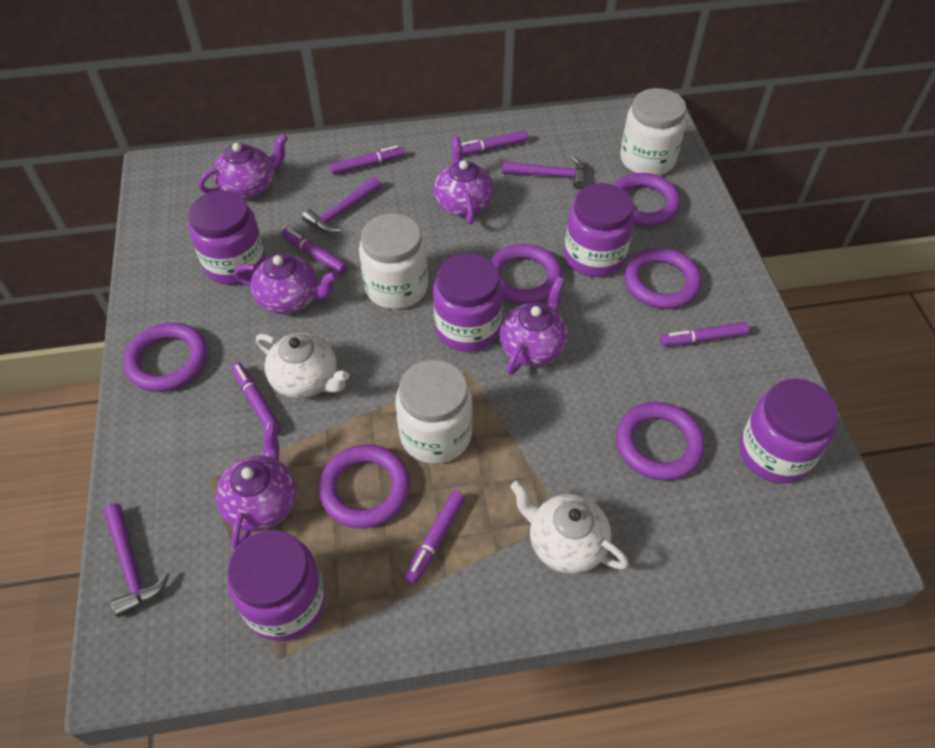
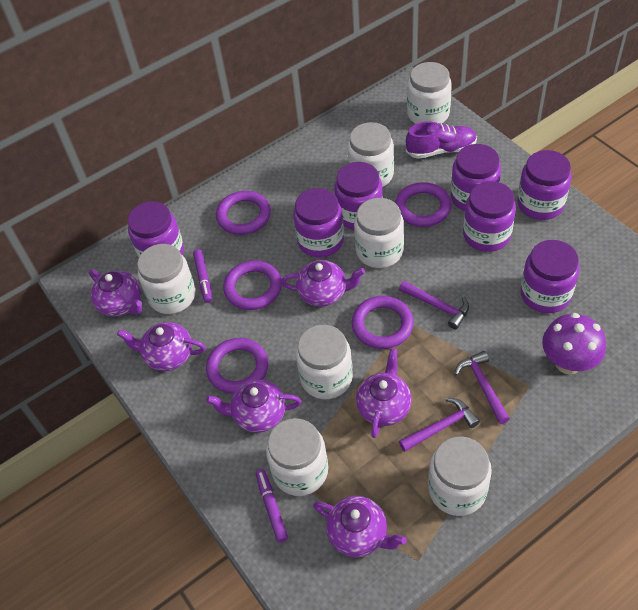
purple jar: 5 -> 7
purple marker: 6 -> 2
purple mushroom: 0 -> 1
purple ring: 6 -> 5
purple shoe: 0 -> 1
purple teapot: 5 -> 6
white jar: 3 -> 7
white teapot: 2 -> 0

